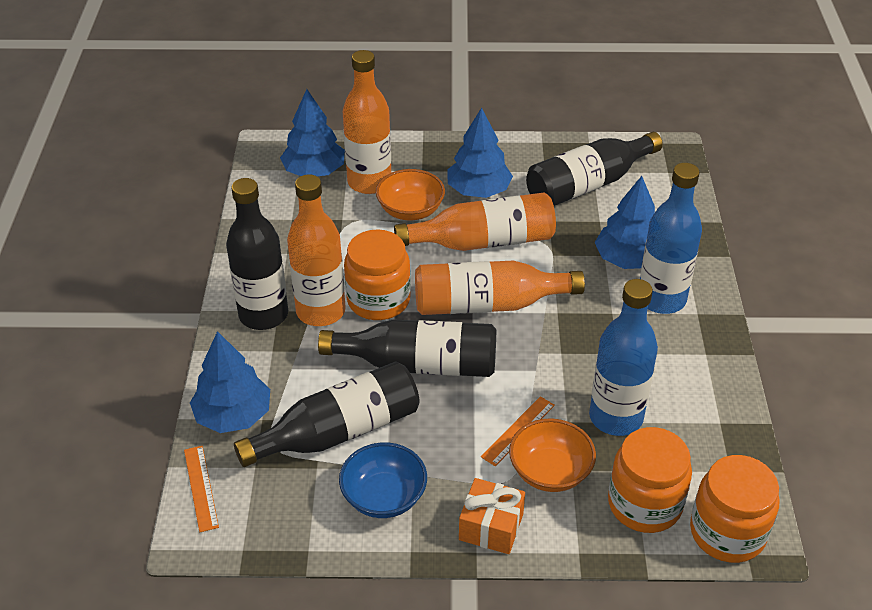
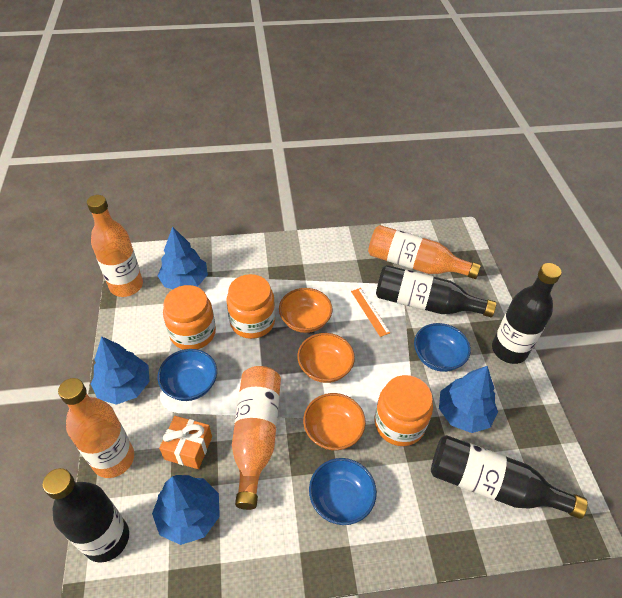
blue bottle: 2 -> 0
blue bowl: 1 -> 3
orange bowl: 2 -> 3
orange ruler: 2 -> 1

